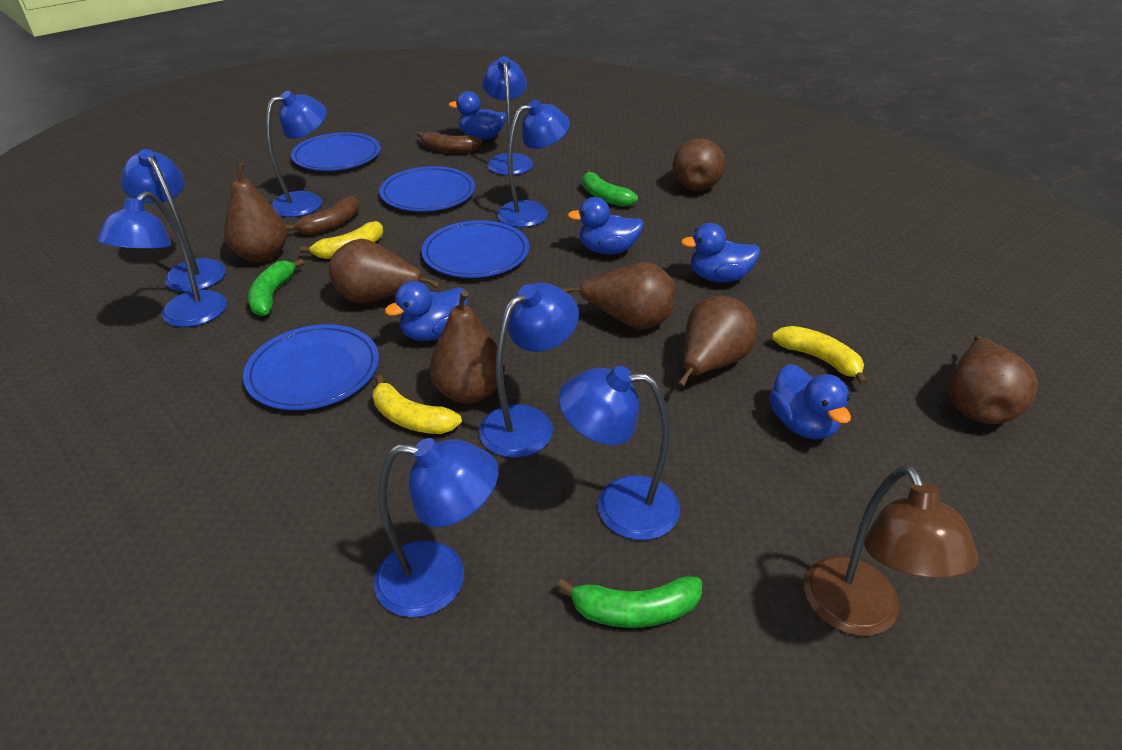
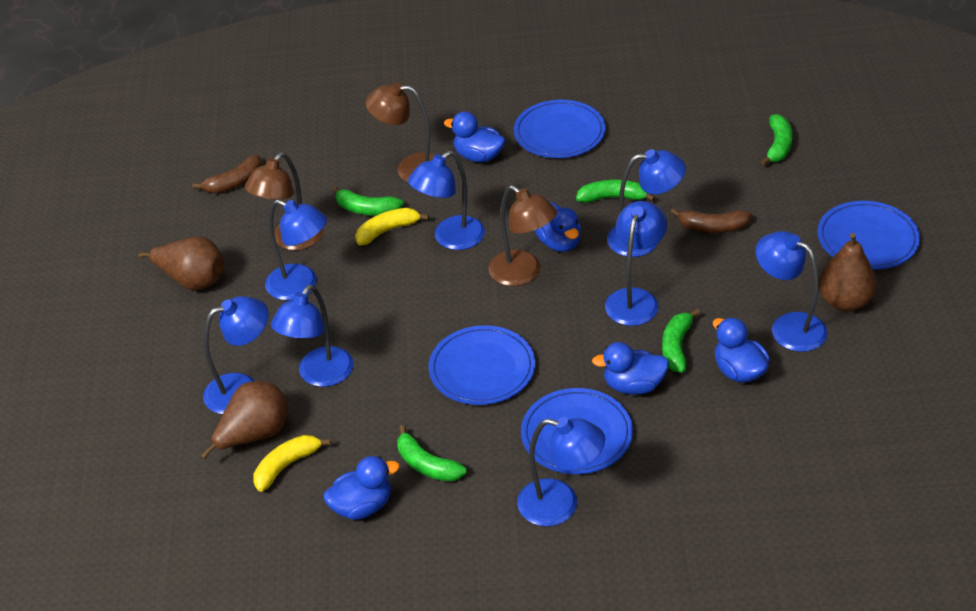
brown lamp: 1 -> 3
brown pear: 7 -> 3
green banana: 3 -> 5
yellow banana: 3 -> 2

